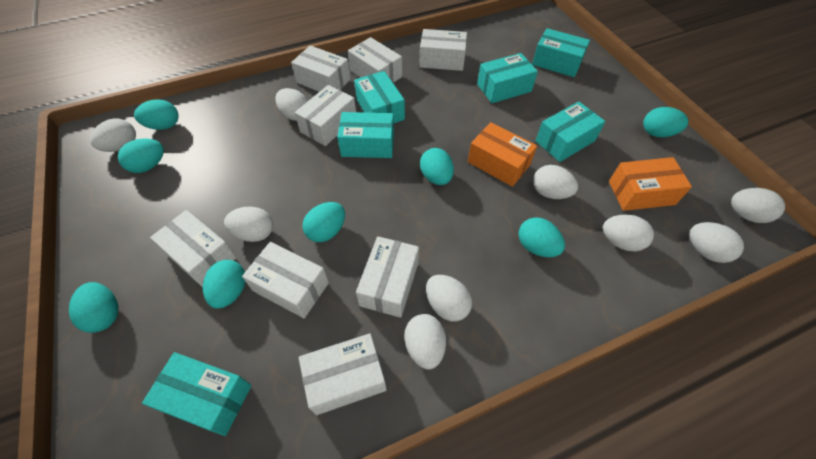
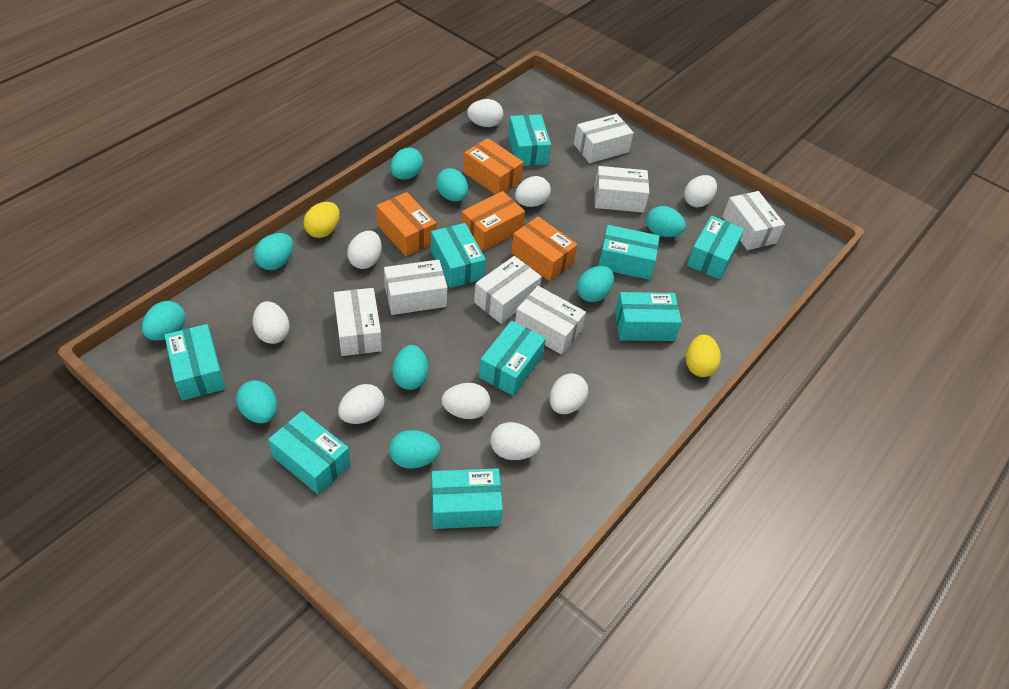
orange box: 2 -> 4
turquoise box: 6 -> 9
turquoise egg: 8 -> 9
white box: 8 -> 7
yellow egg: 0 -> 2

